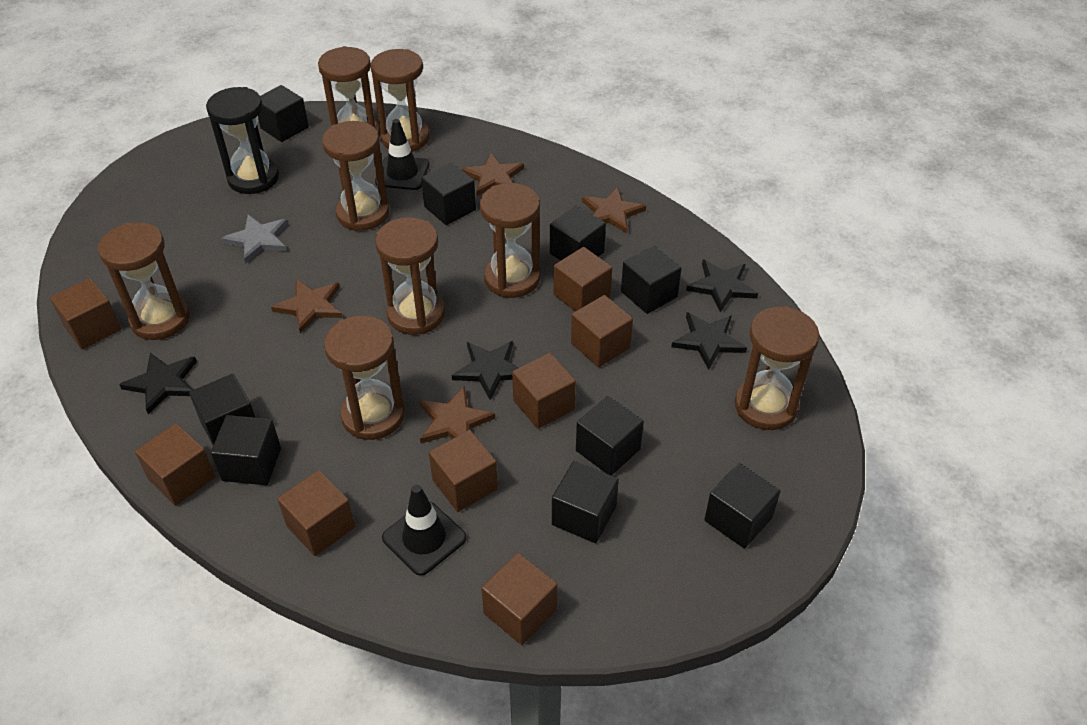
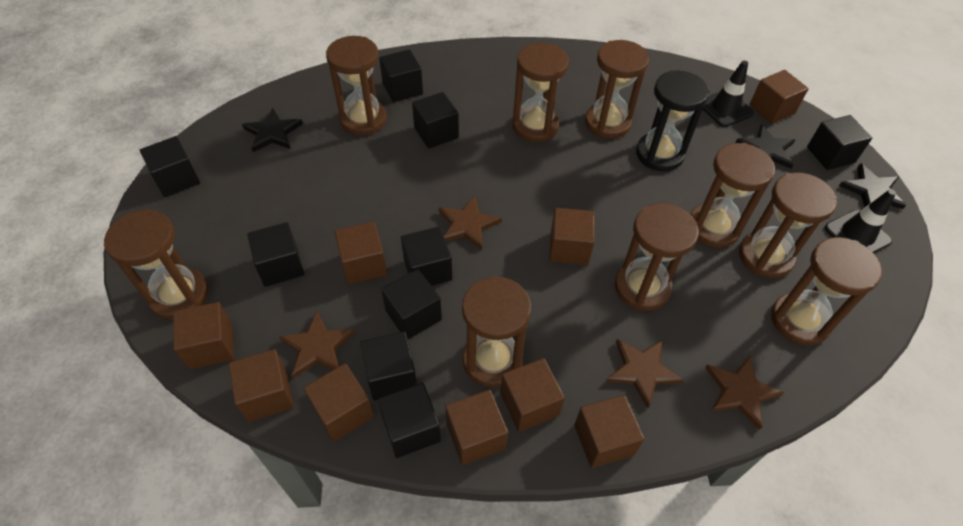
black star: 4 -> 3
brown cube: 8 -> 9
brown hourglass: 8 -> 9
grey star: 1 -> 0

